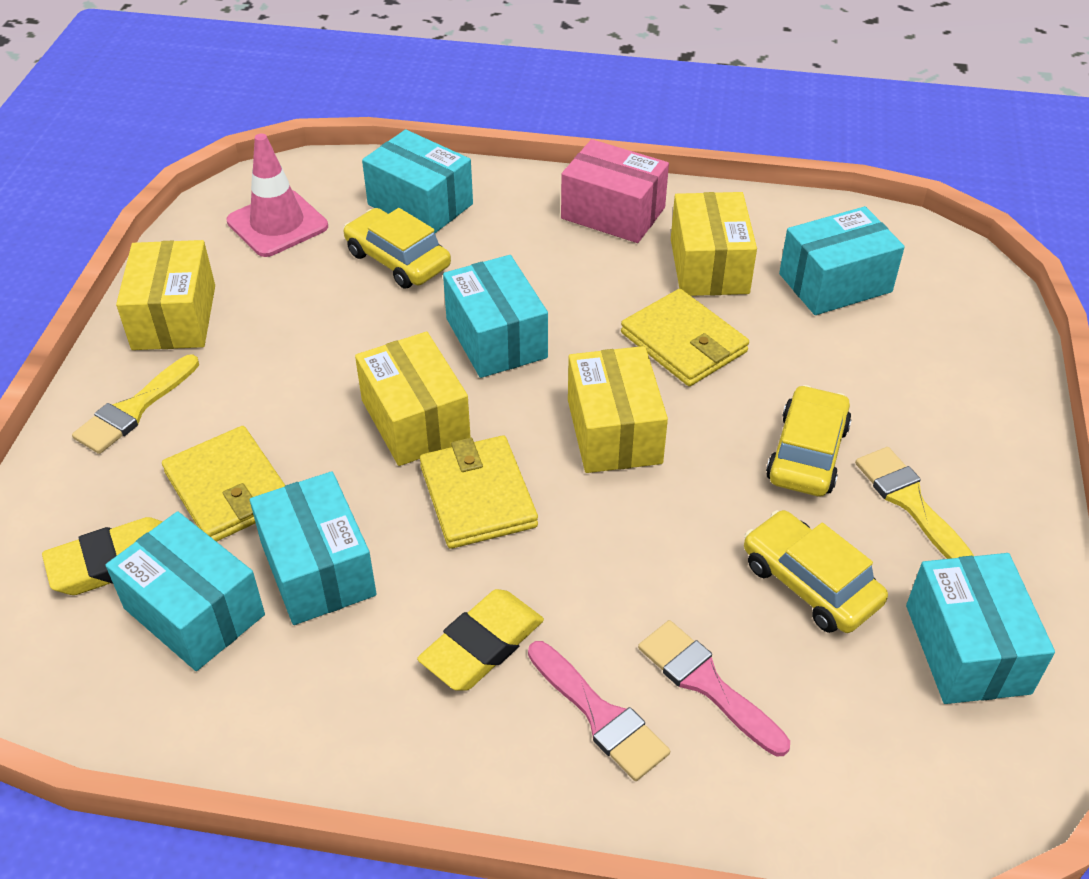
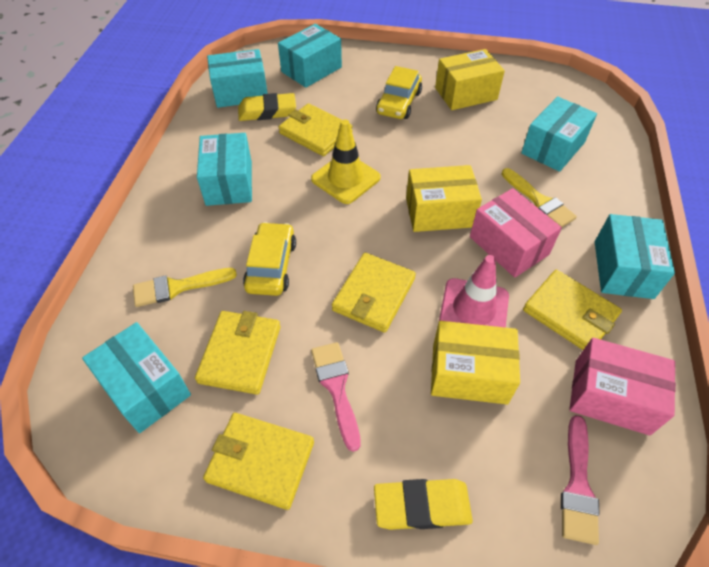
pink box: 1 -> 2
yellow box: 4 -> 3
yellow car: 3 -> 2
yellow traffic cone: 0 -> 1
yellow wallet: 3 -> 5

